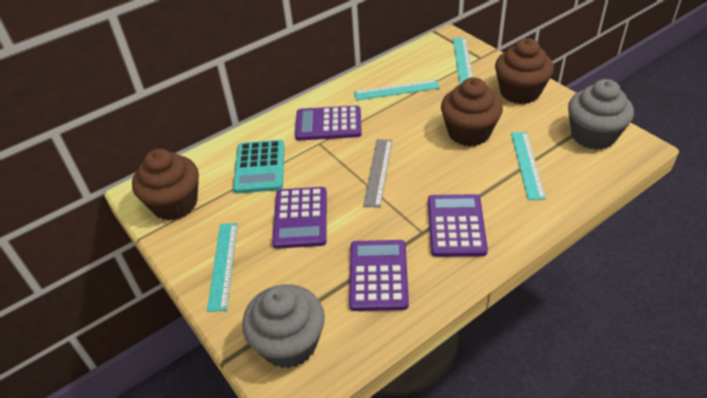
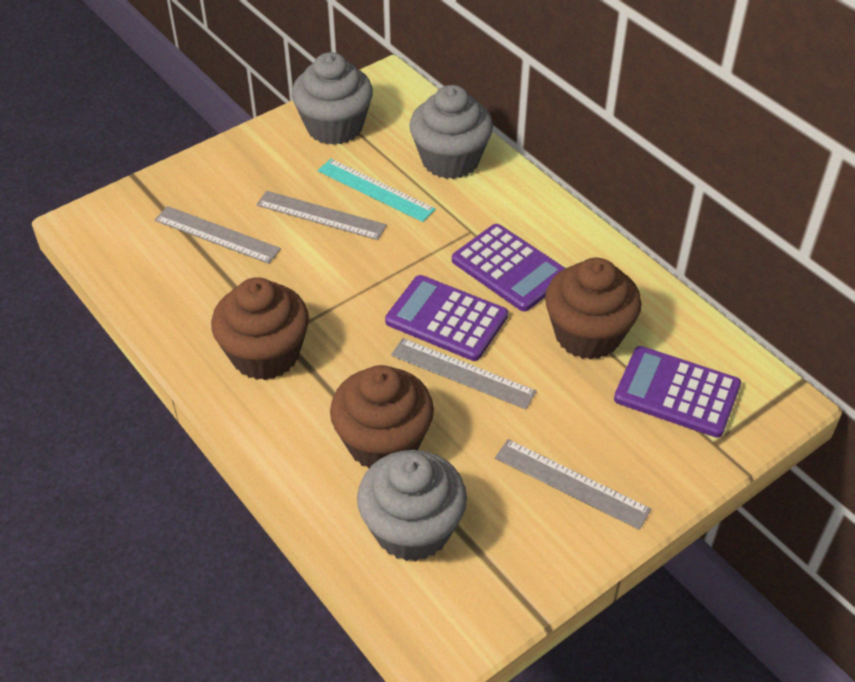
grey cupcake: 2 -> 3
grey ruler: 1 -> 4
purple calculator: 4 -> 3
turquoise calculator: 1 -> 0
turquoise ruler: 4 -> 1

